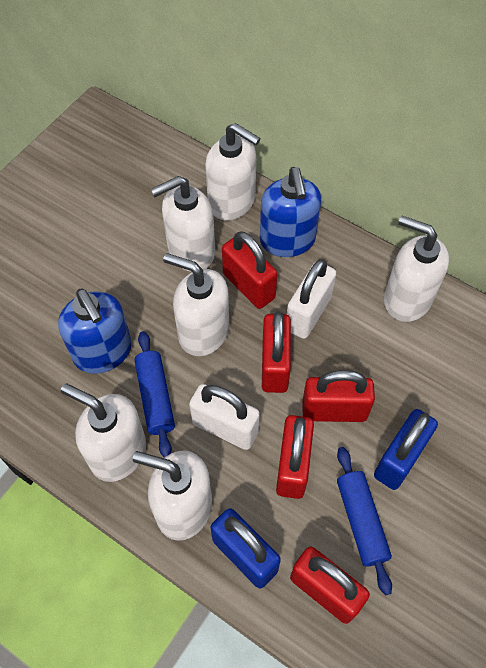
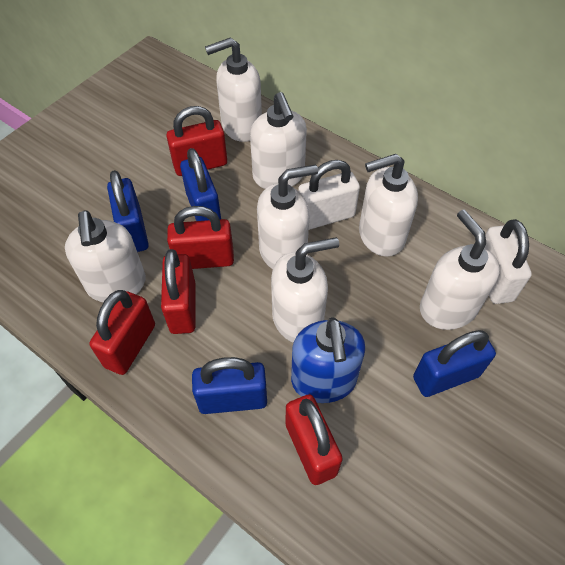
blue padlock: 2 -> 4
blue rolling pin: 2 -> 0
blue soap dispenser: 2 -> 1
white soap dispenser: 6 -> 7

